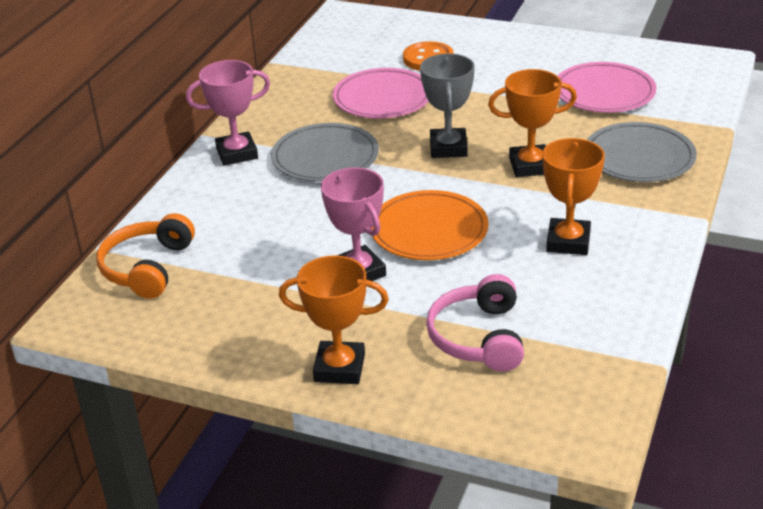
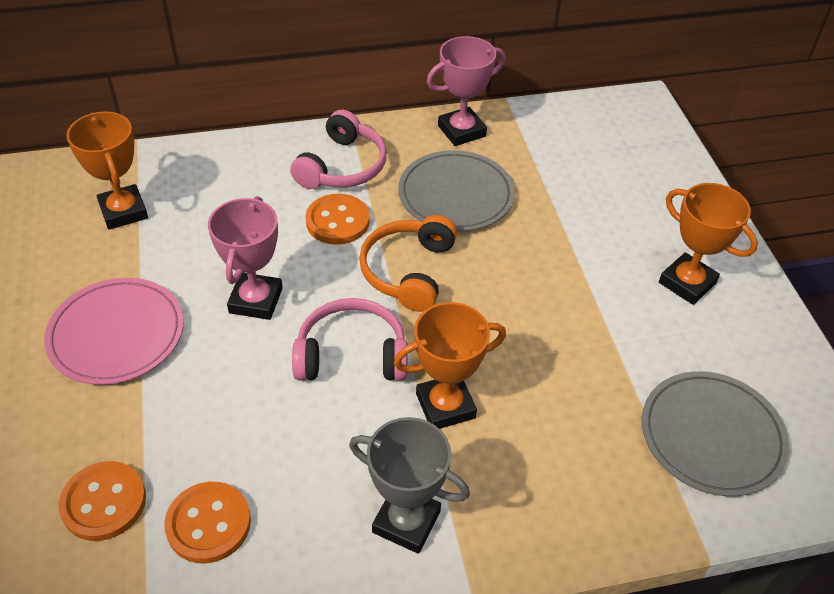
orange button: 1 -> 3
orange plate: 1 -> 0
pink headphones: 1 -> 2
pink plate: 2 -> 1

